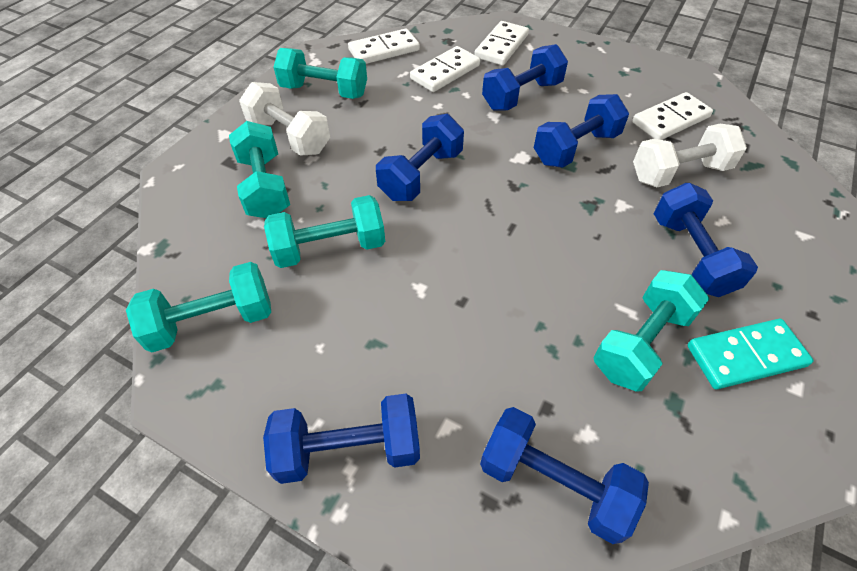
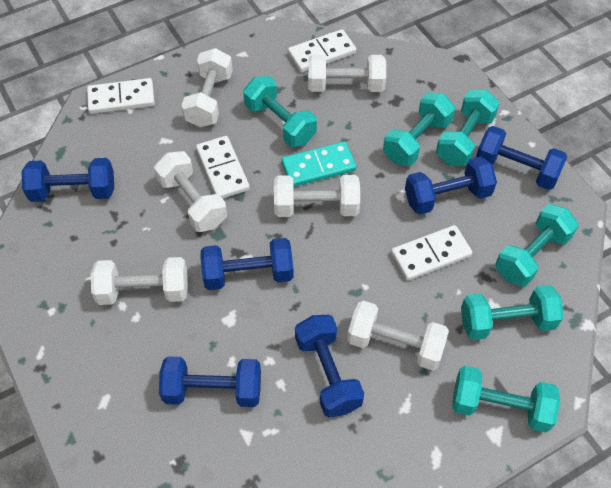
turquoise dumbbell: 5 -> 6
white dumbbell: 2 -> 6

